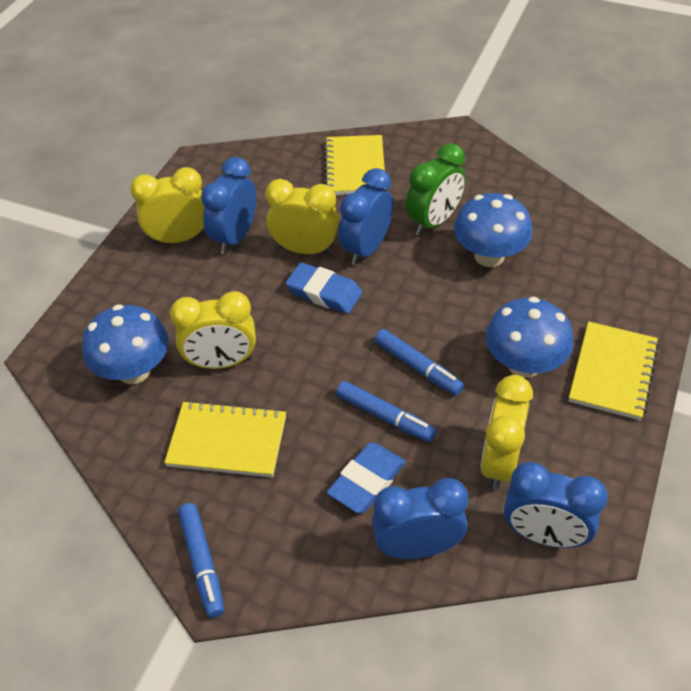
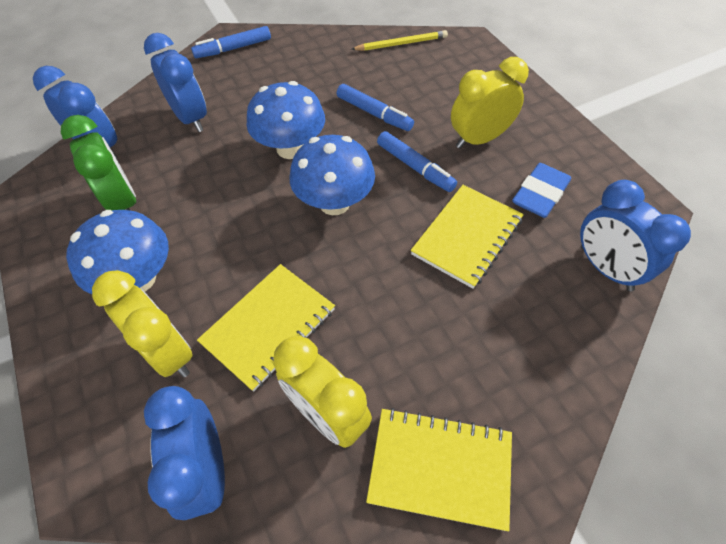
blue eraser: 2 -> 1
yellow clock: 4 -> 3
yellow pencil: 0 -> 1

